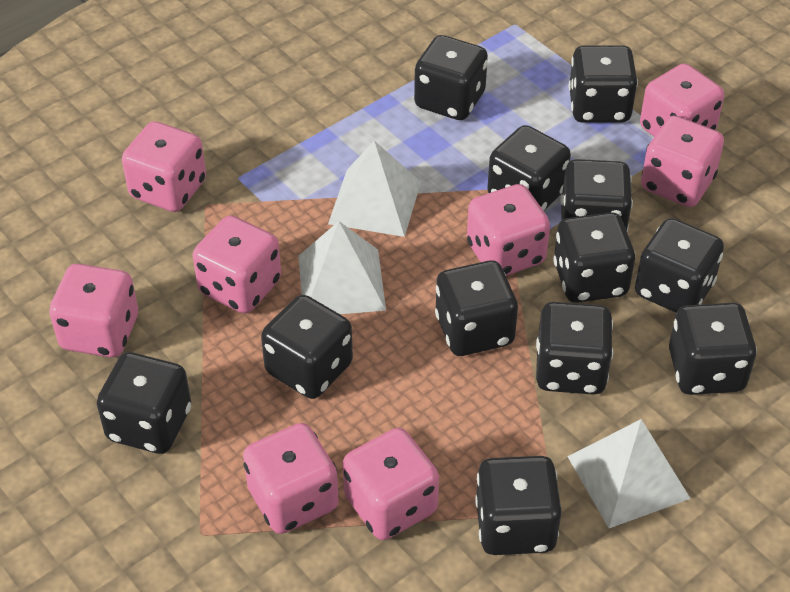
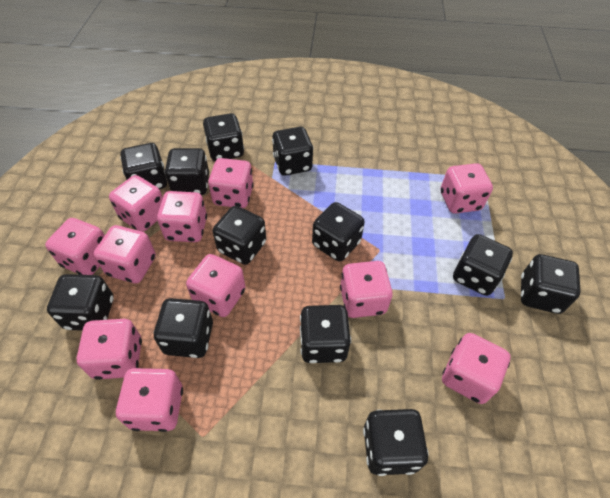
pink dice: 8 -> 11
white pyramid: 3 -> 0

